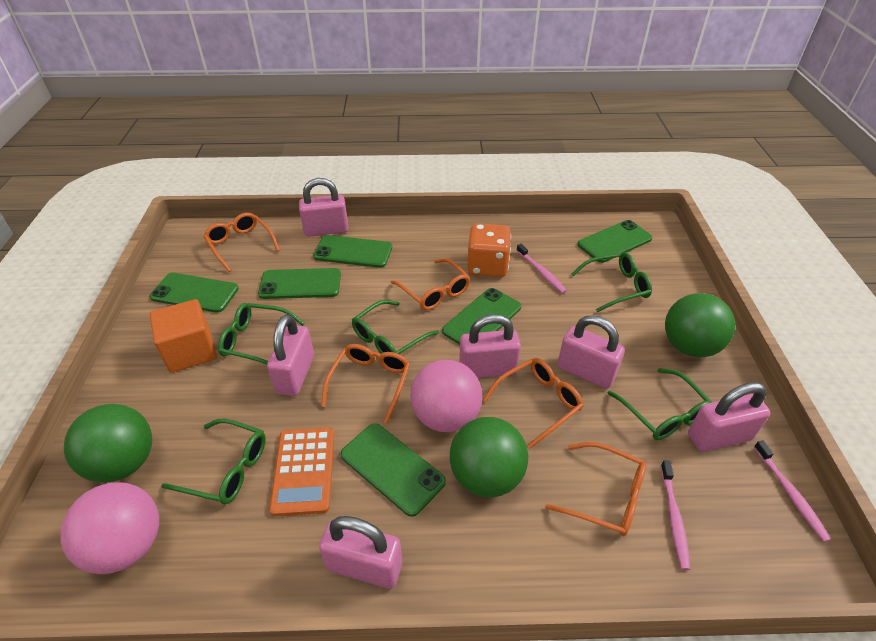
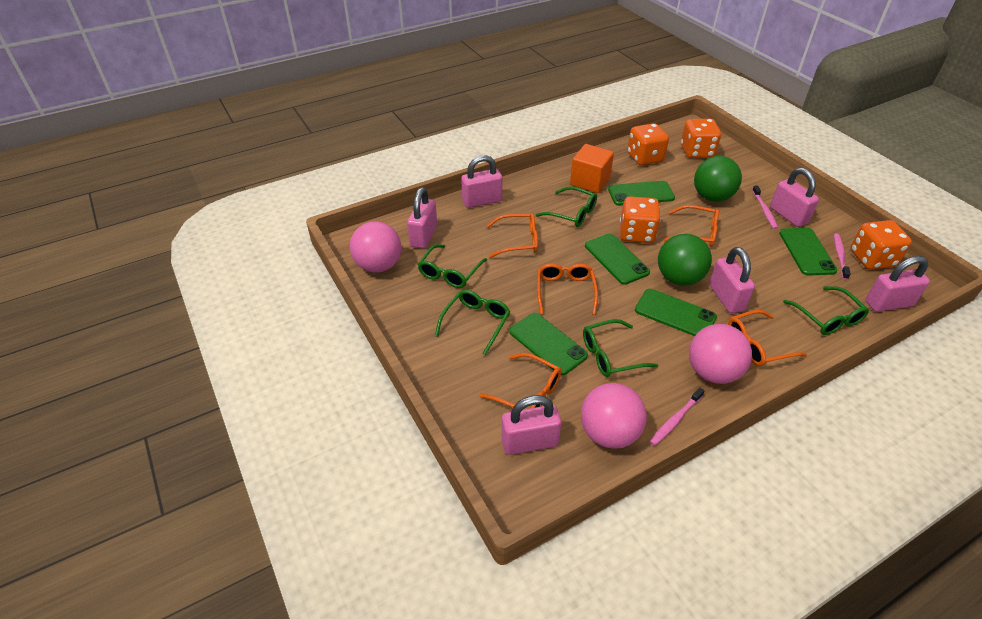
green ball: 3 -> 2
green phone: 6 -> 5
orange calculator: 1 -> 0
orange dice: 1 -> 4
pink ball: 2 -> 3

